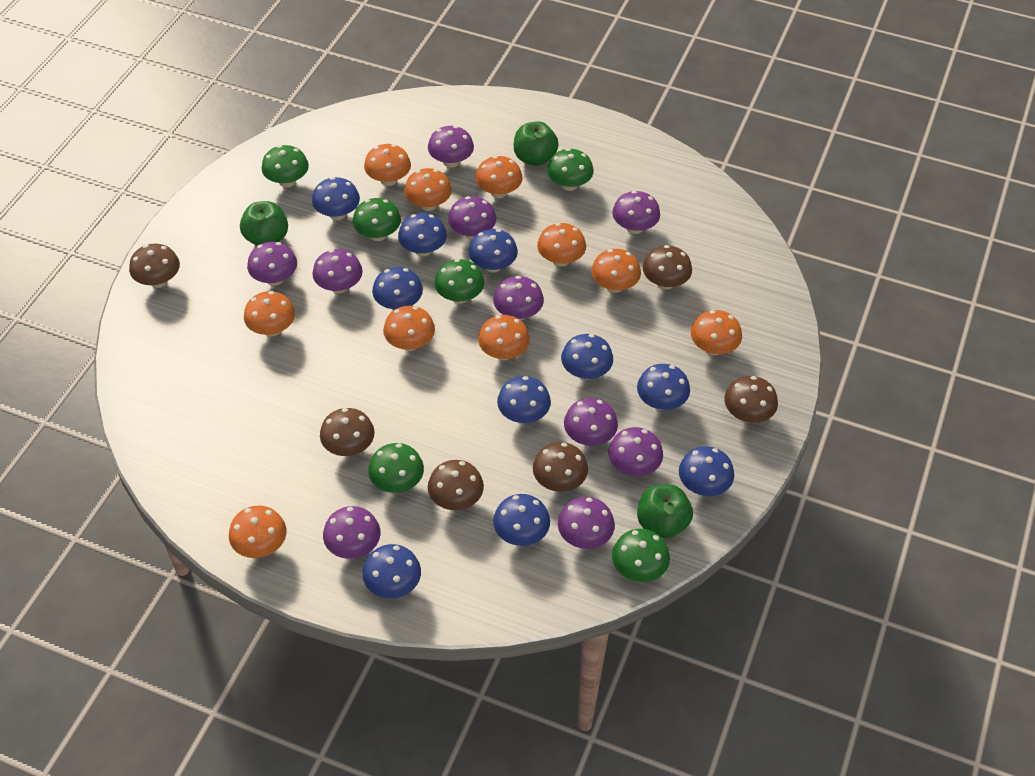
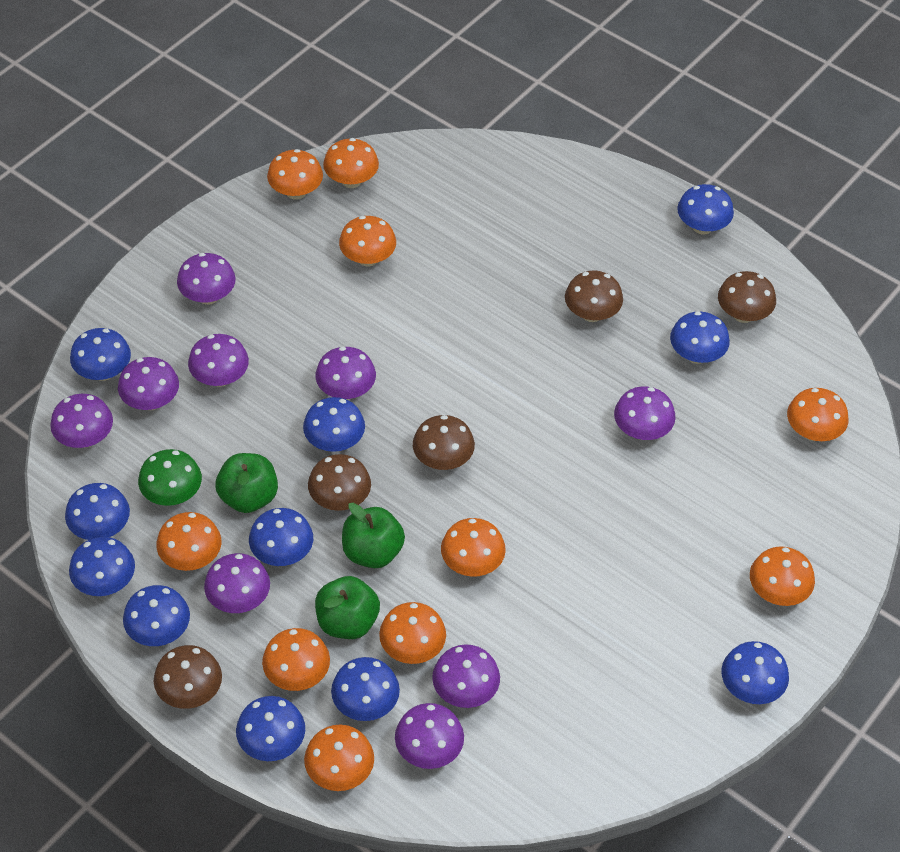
blue mushroom: 10 -> 11
brown mushroom: 6 -> 5
green mushroom: 6 -> 1
purple mushroom: 10 -> 9

